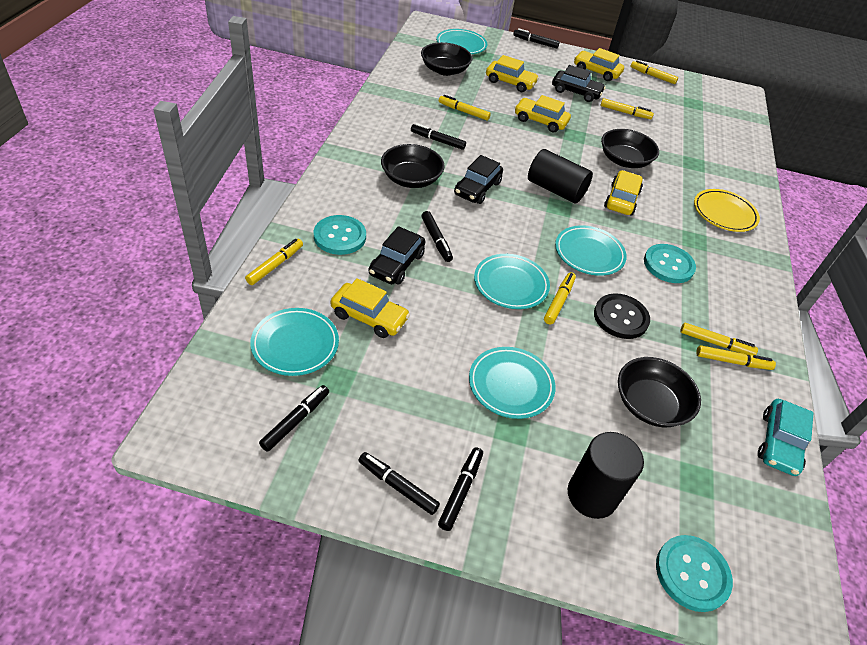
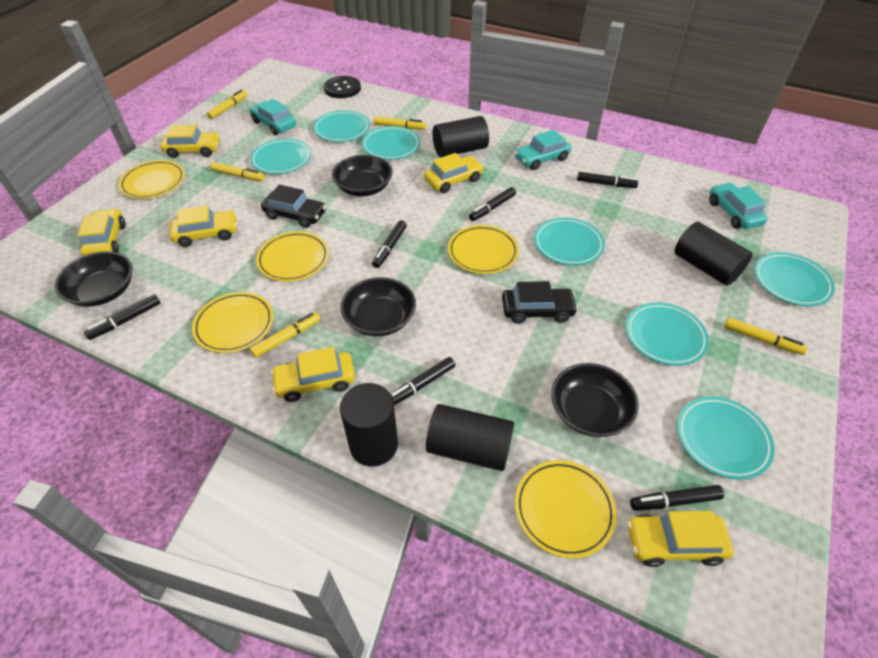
black car: 3 -> 2
black cylinder: 2 -> 4
turquoise button: 3 -> 0
turquoise car: 1 -> 3
turquoise plate: 5 -> 7
yellow car: 5 -> 6
yellow marker: 7 -> 5
yellow plate: 1 -> 5

